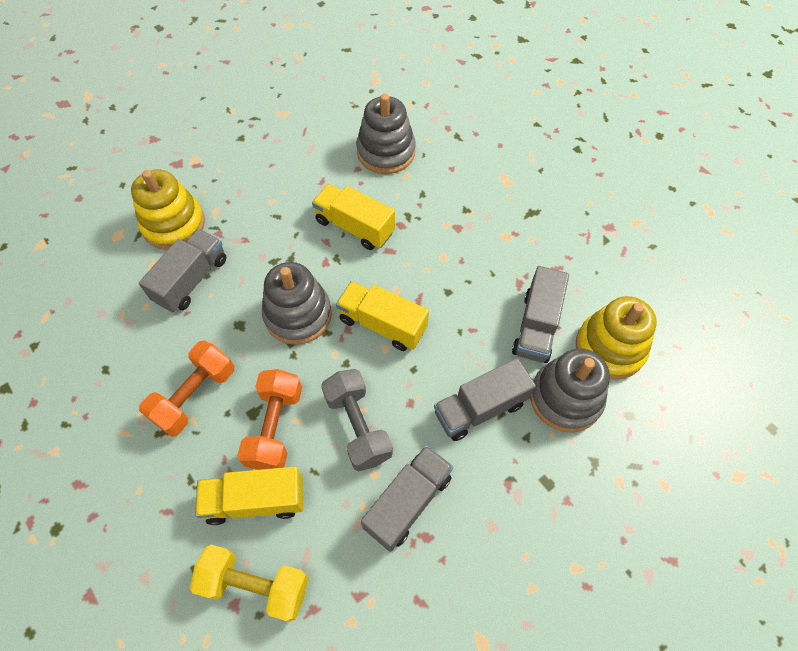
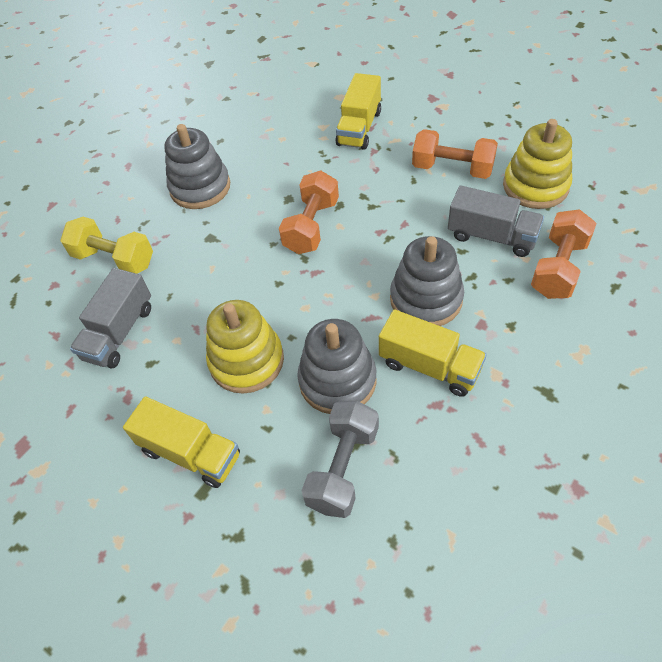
grey truck: 4 -> 2
orange dumbbell: 2 -> 3

